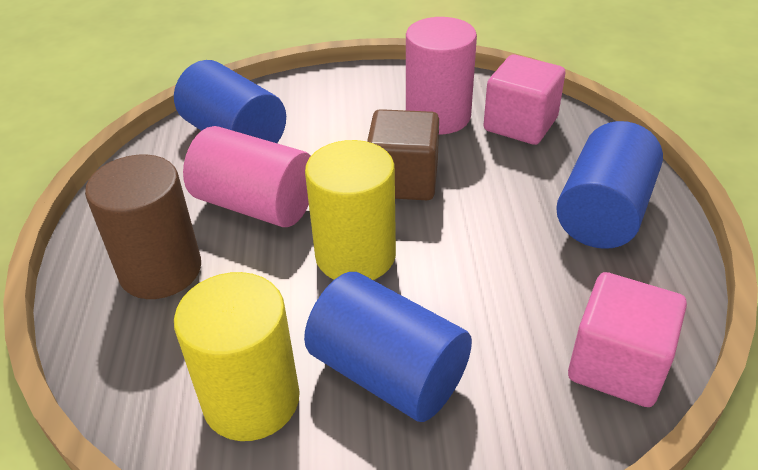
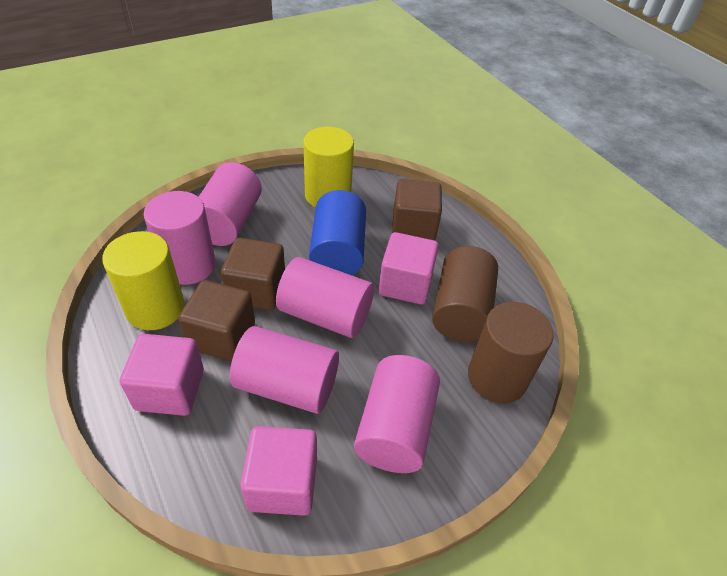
blue cylinder: 3 -> 1
brown cube: 1 -> 3
brown cylinder: 1 -> 2
pink cube: 2 -> 3
pink cylinder: 2 -> 5

